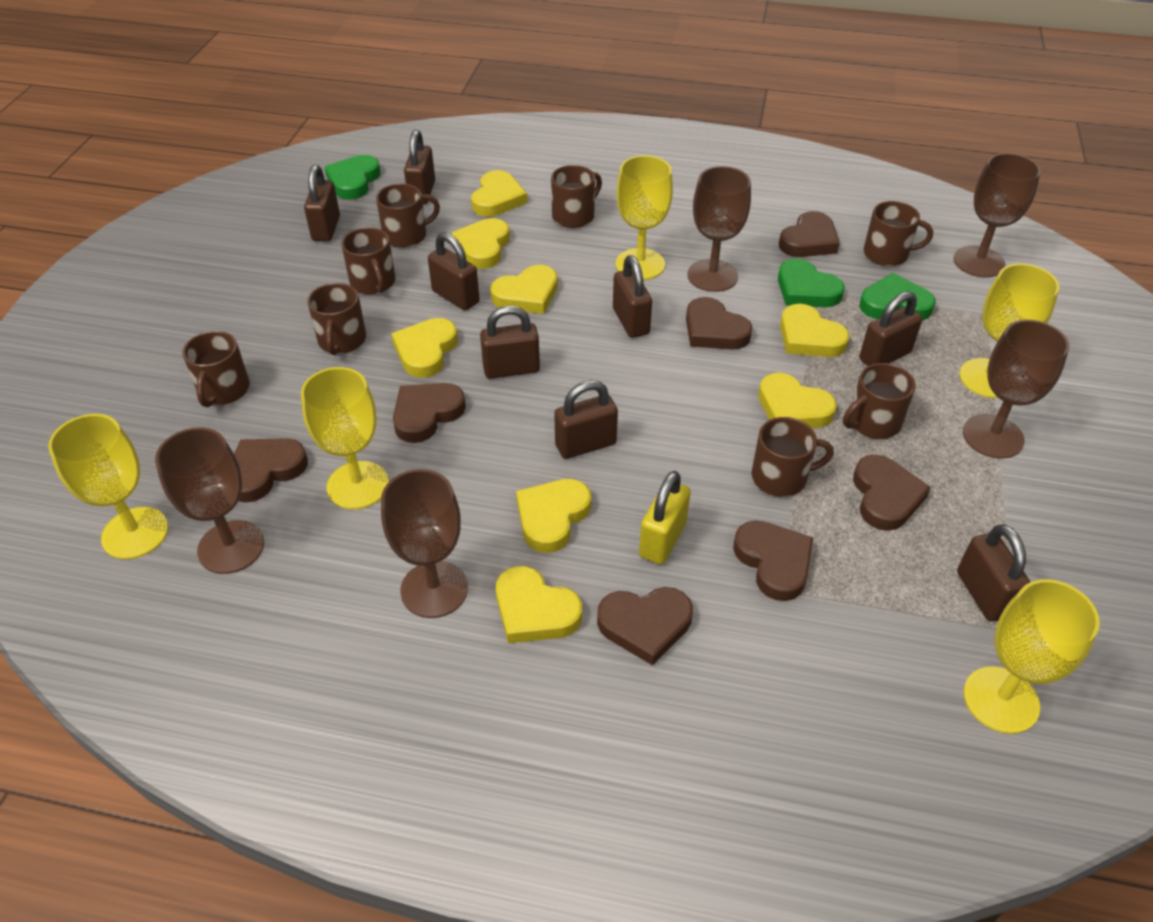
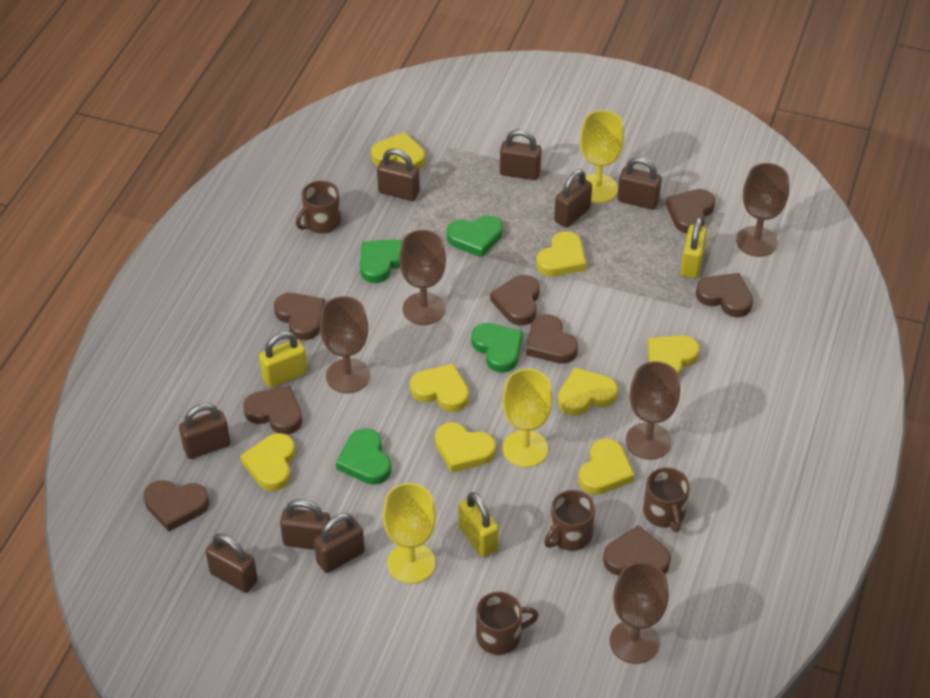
brown heart: 7 -> 8
brown mug: 8 -> 4
green heart: 3 -> 4
yellow goblet: 5 -> 3
yellow padlock: 1 -> 3

